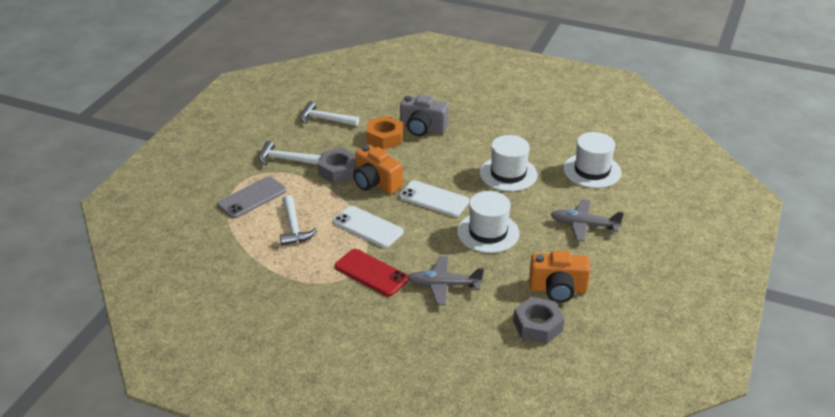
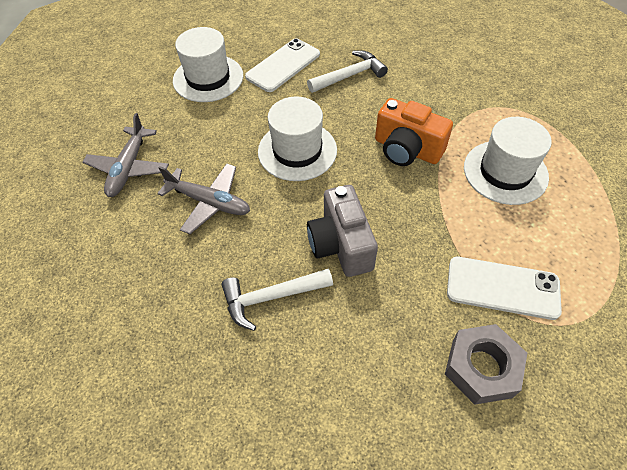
grey nut: 2 -> 1
grey phone: 1 -> 0
orange camera: 2 -> 1
orange nut: 1 -> 0
red phone: 1 -> 0
white hammer: 3 -> 2

